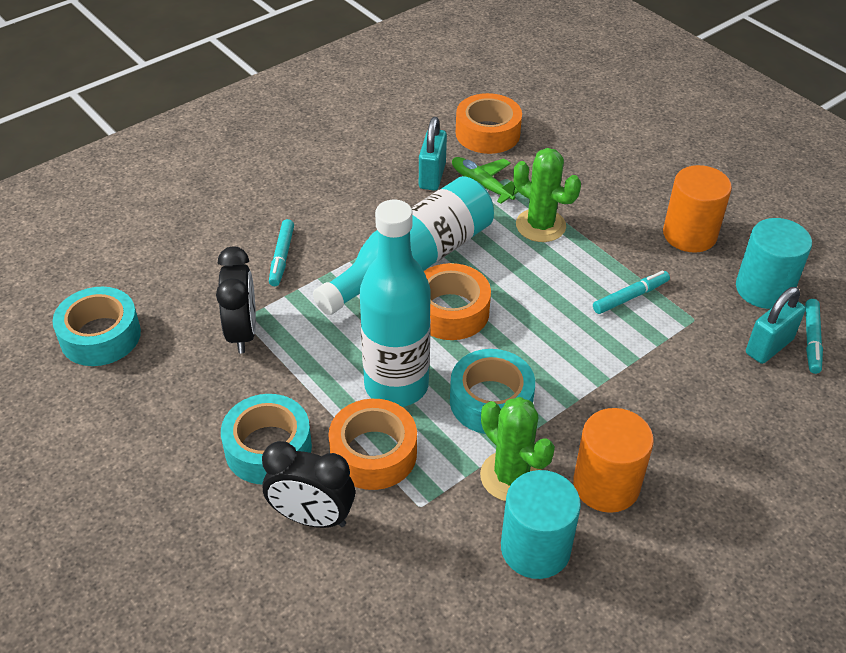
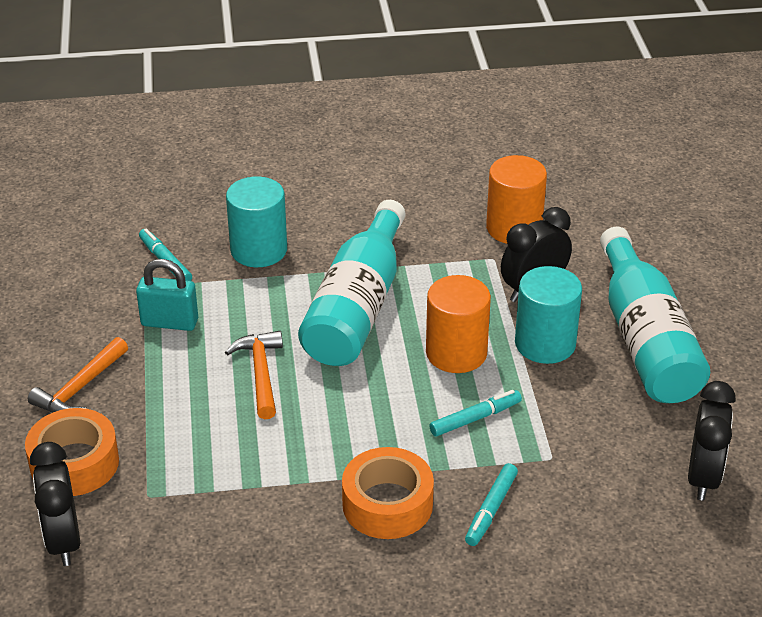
black clock: 2 -> 3
green cactus: 2 -> 0
green plane: 1 -> 0
orange hammer: 0 -> 2
orange tape: 3 -> 2
turquoise padlock: 2 -> 1
turquoise tape: 3 -> 0

